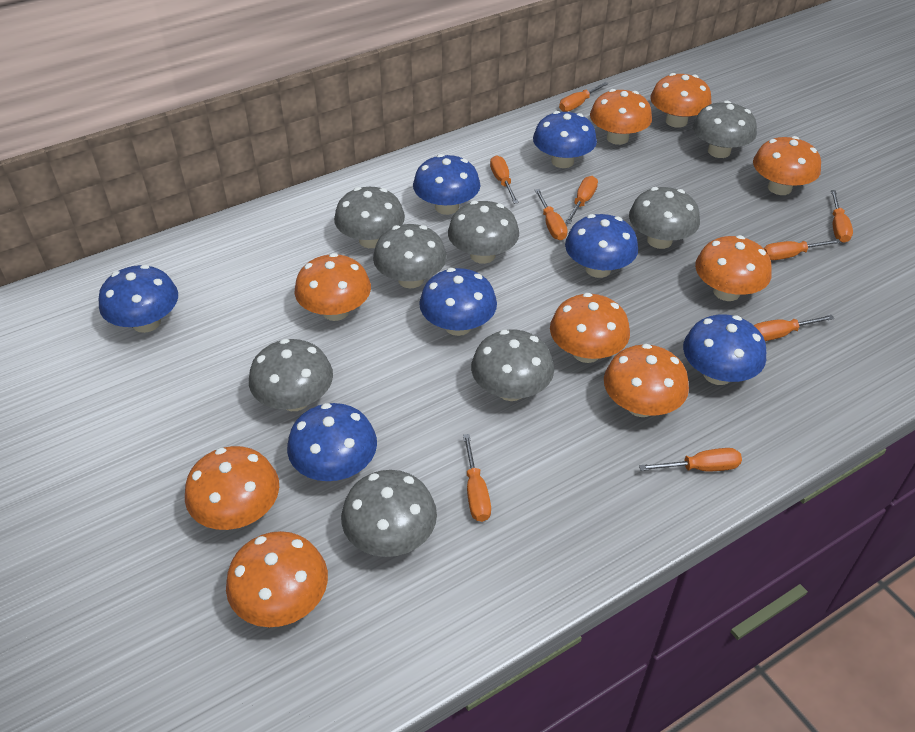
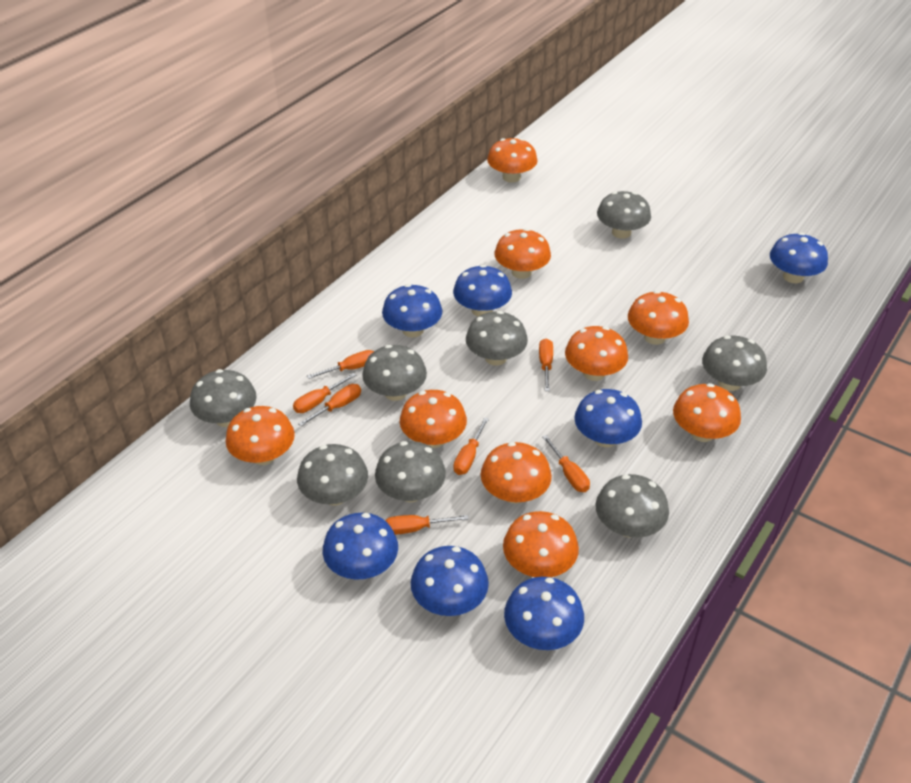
orange screwdriver: 9 -> 7

